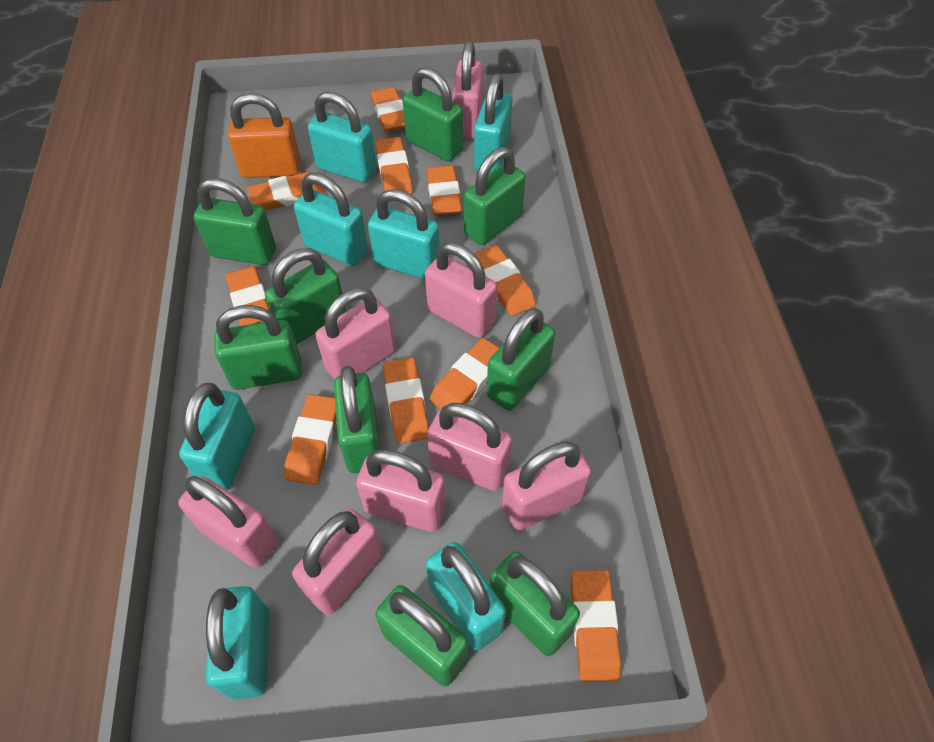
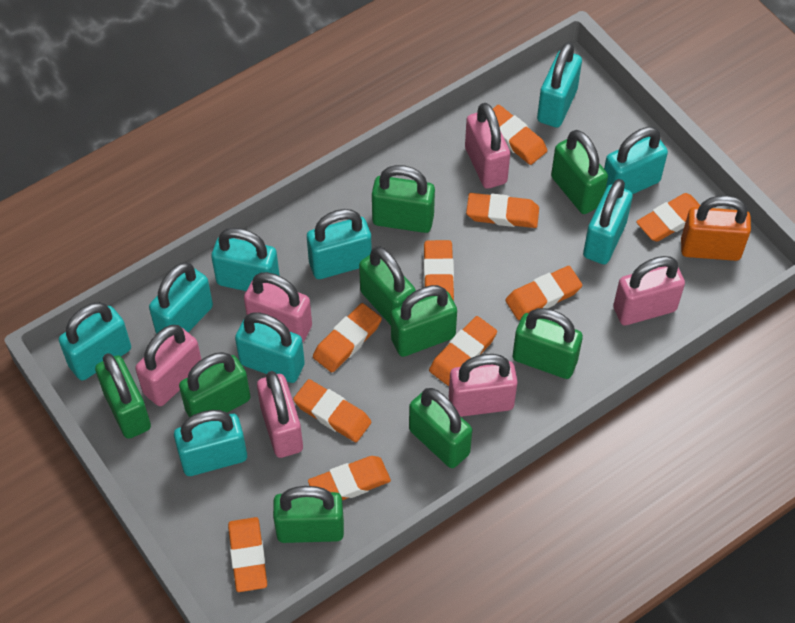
pink padlock: 8 -> 6
turquoise padlock: 7 -> 9

